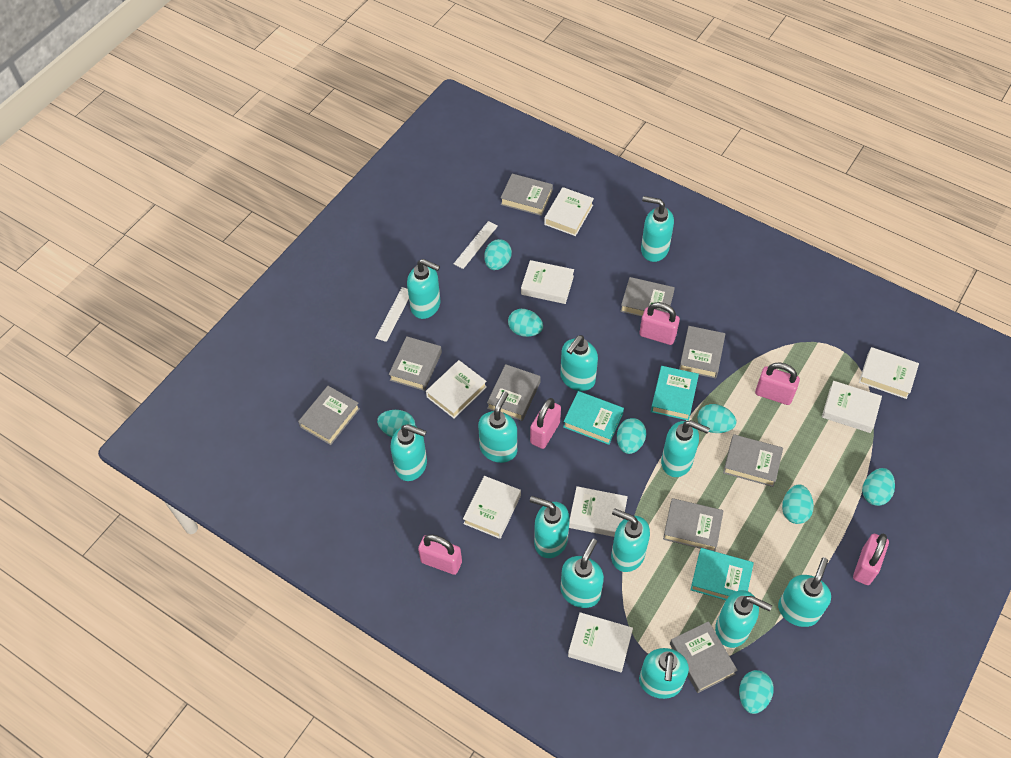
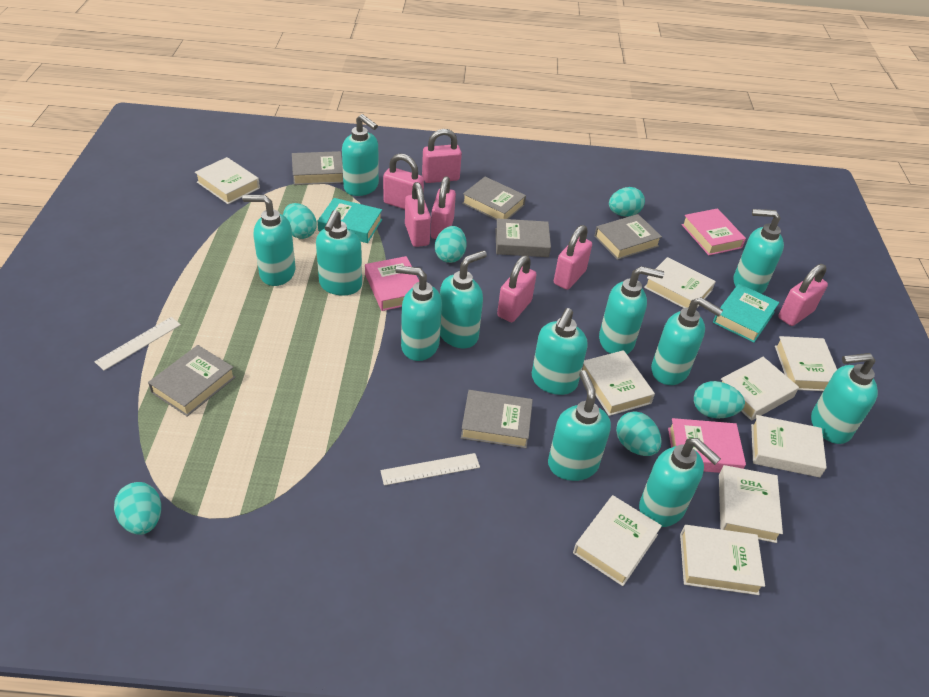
grey book: 9 -> 6
pink book: 0 -> 3
pink padlock: 5 -> 7
turquoise book: 3 -> 2
turquoise egg: 8 -> 6
white book: 8 -> 9

